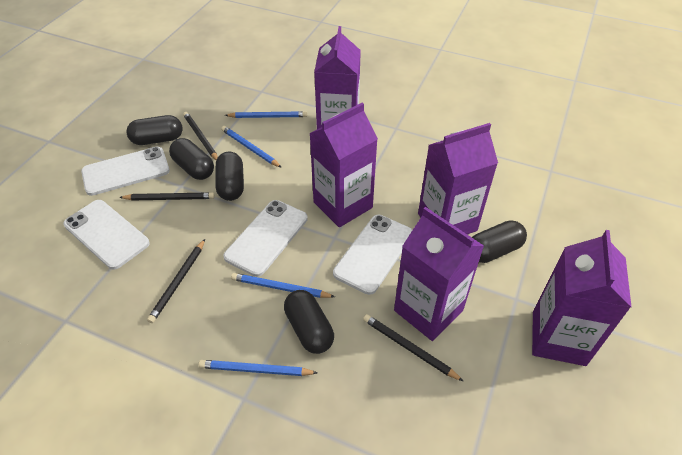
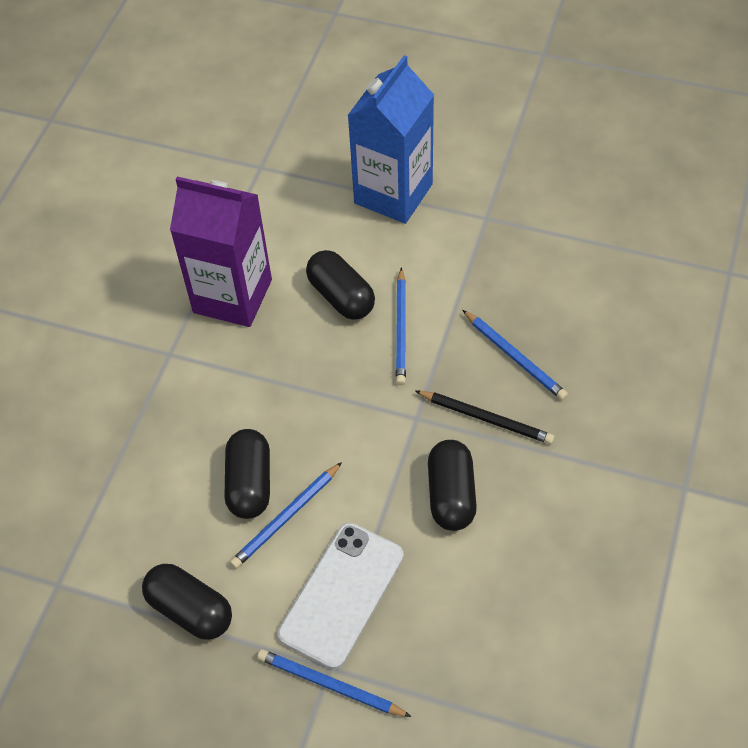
black capsule: 5 -> 4
black pencil: 4 -> 1
blue carton: 0 -> 1
purple carton: 5 -> 1
white phone: 4 -> 1

